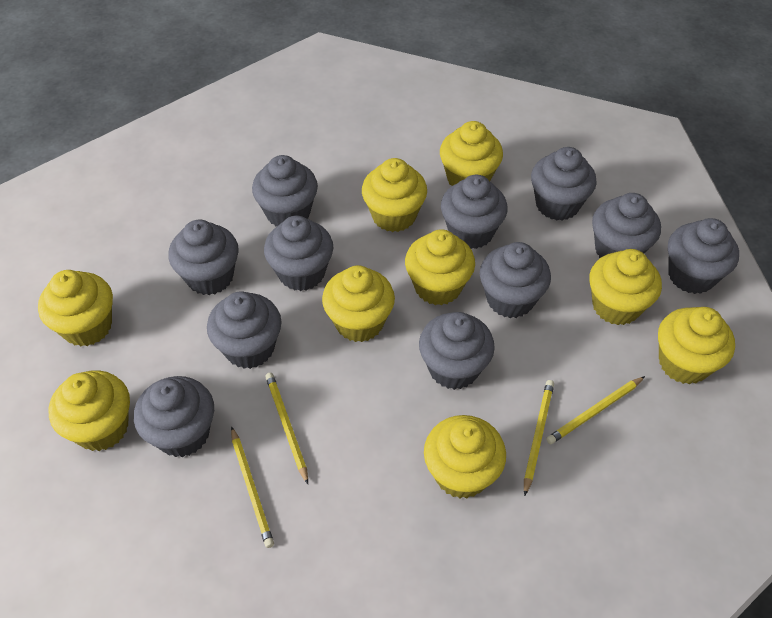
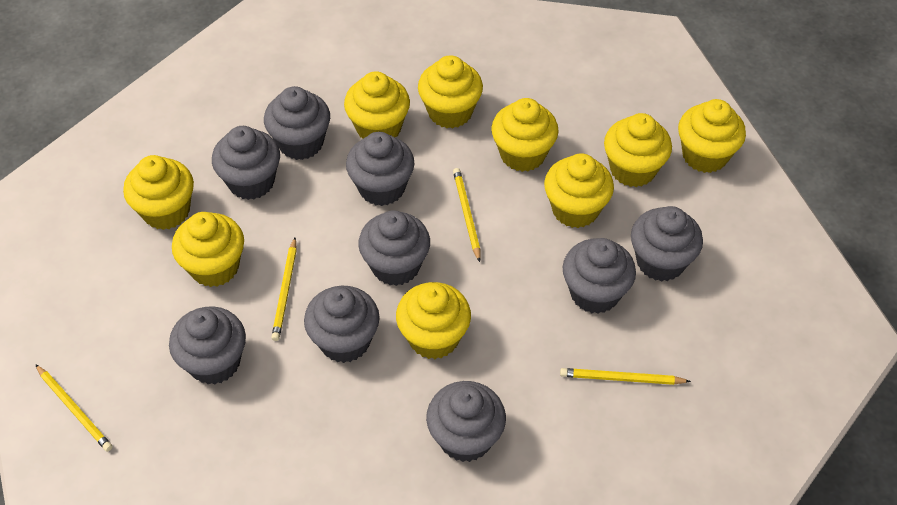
grey cupcake: 11 -> 9

